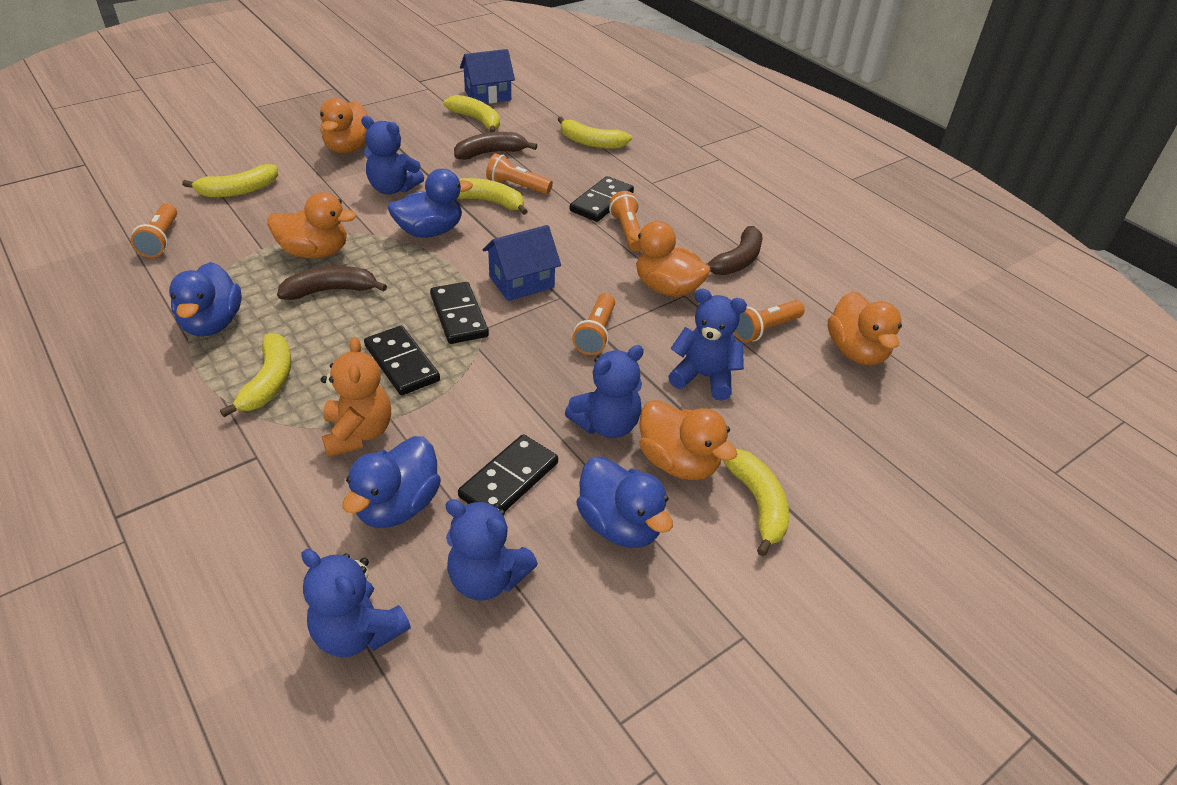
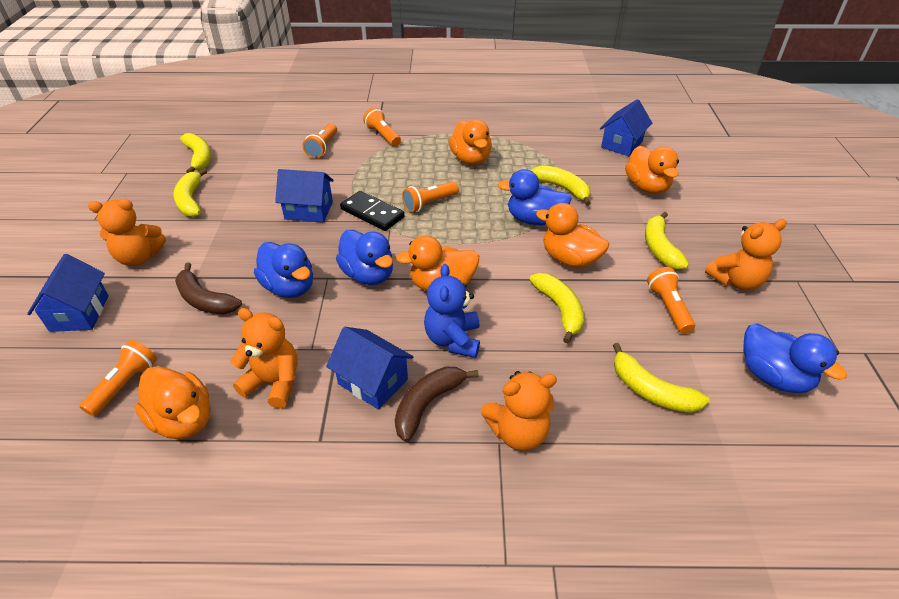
black domino: 4 -> 1
blue house: 2 -> 4
blue teddy bear: 5 -> 1
brown banana: 3 -> 2
orange teddy bear: 1 -> 4

